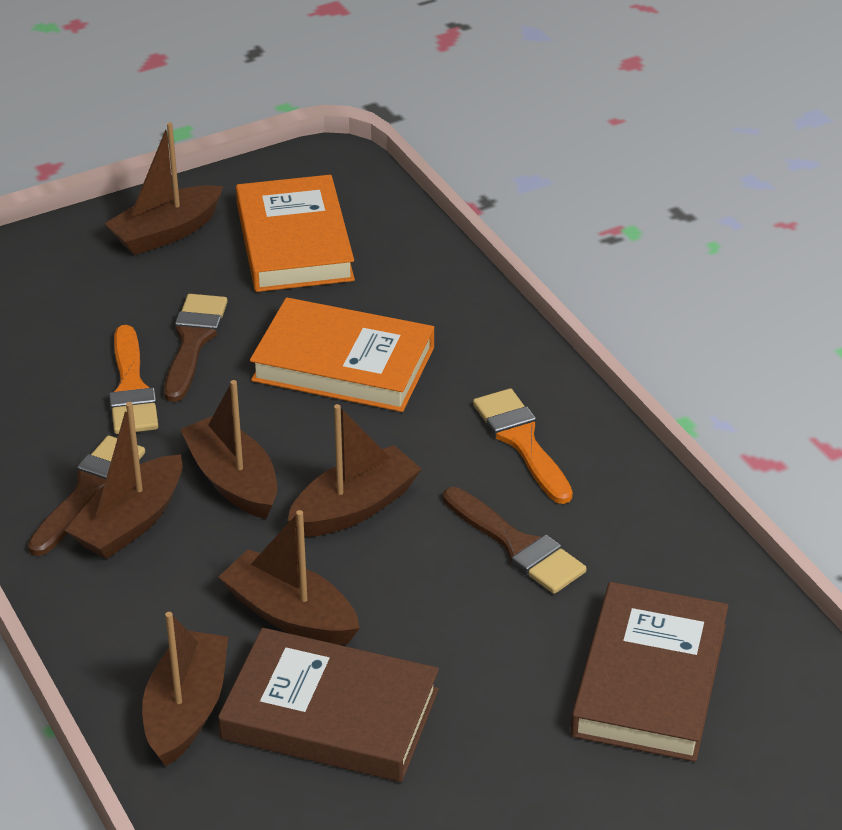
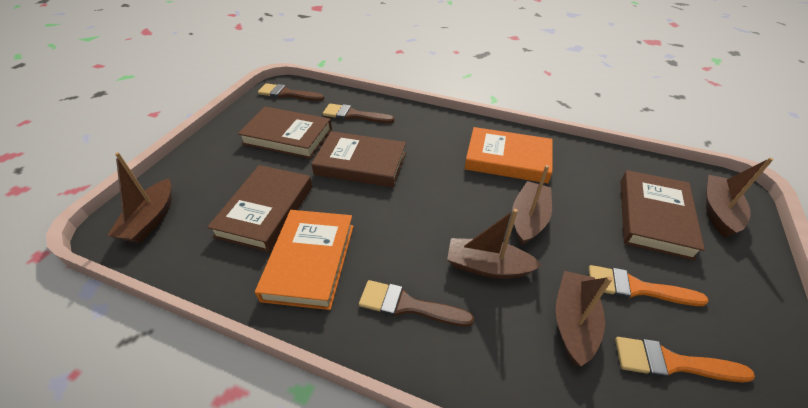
brown boat: 6 -> 5
brown book: 2 -> 4

